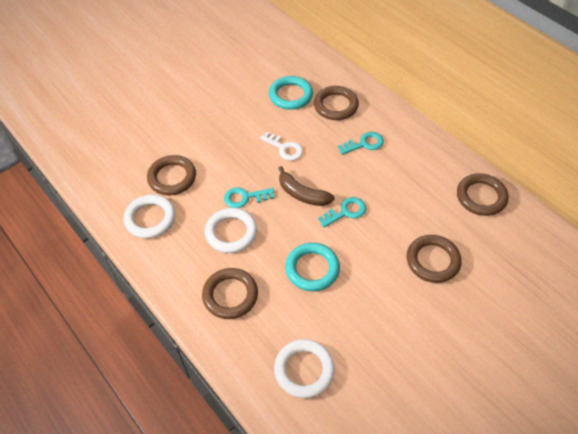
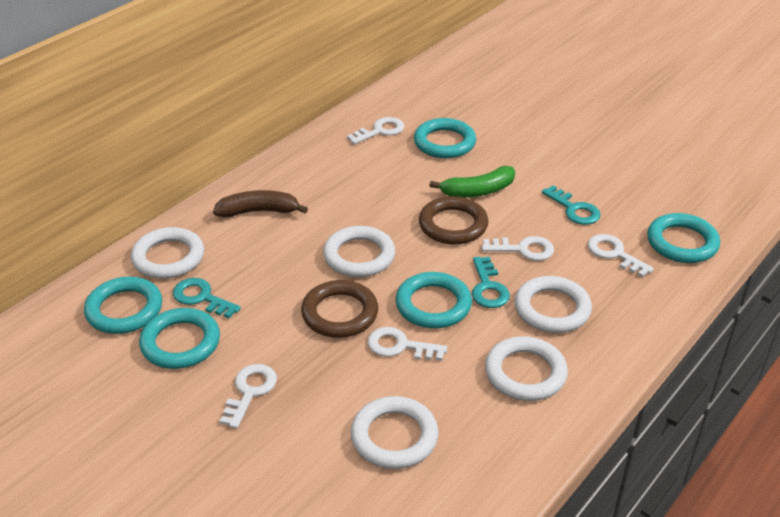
brown ring: 5 -> 2
green banana: 0 -> 1
turquoise ring: 2 -> 5
white key: 1 -> 5
white ring: 3 -> 5

